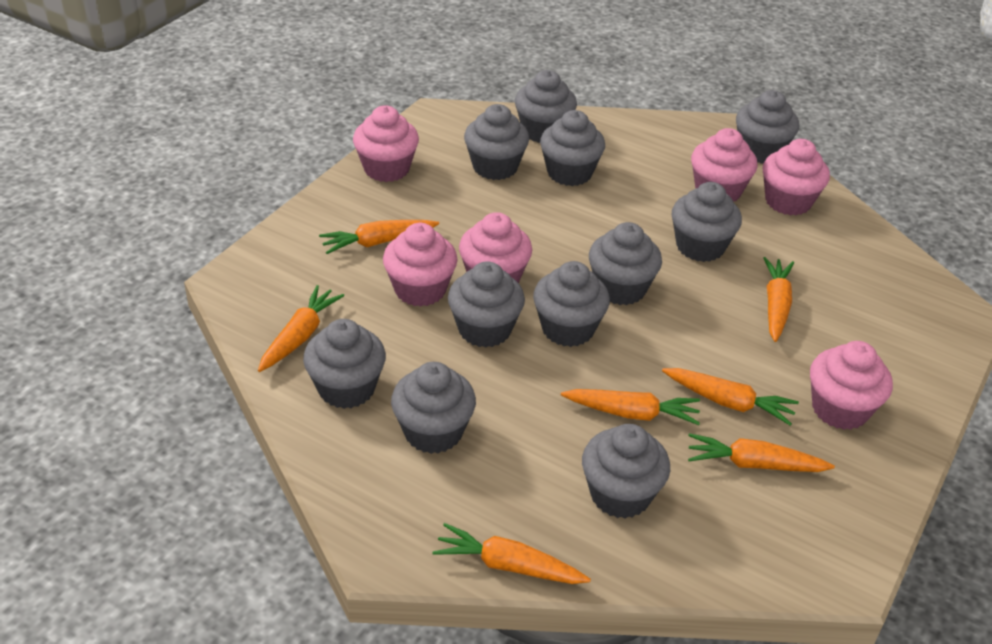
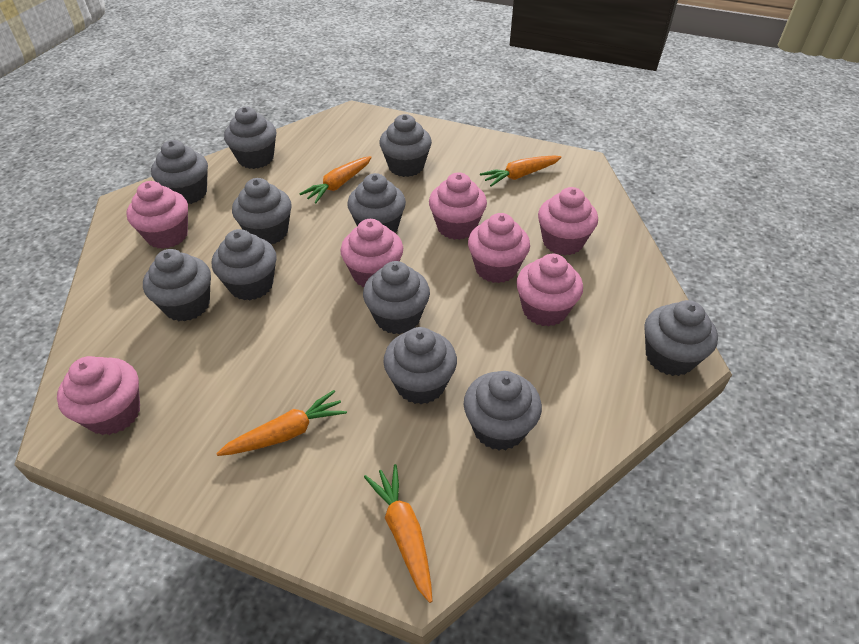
orange carrot: 7 -> 4
pink cupcake: 6 -> 7

